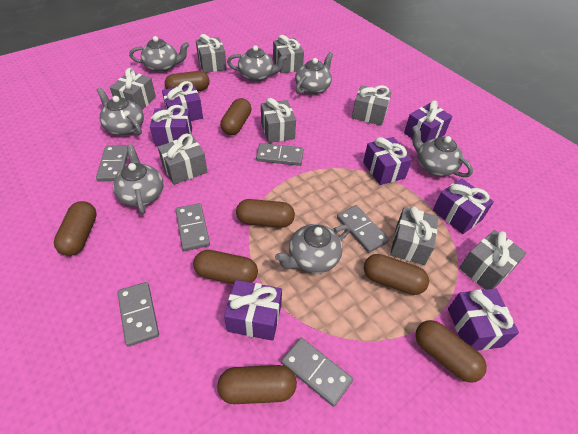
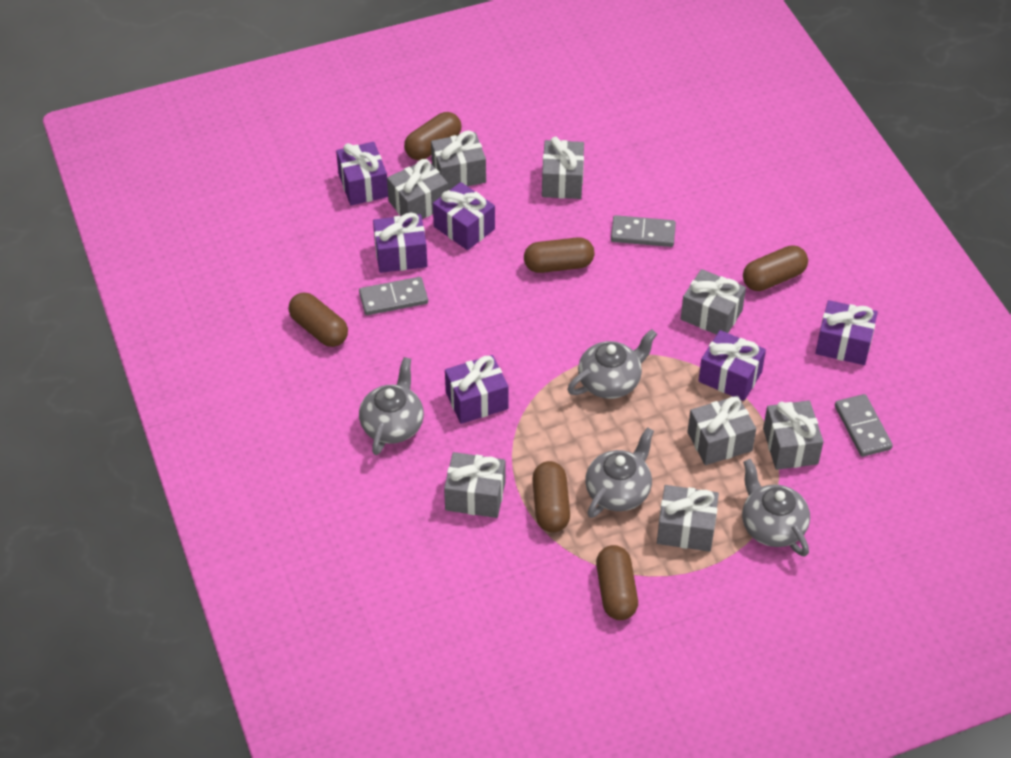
brown capsule: 8 -> 6
grey domino: 6 -> 3
grey teapot: 7 -> 4
purple gift: 7 -> 6

